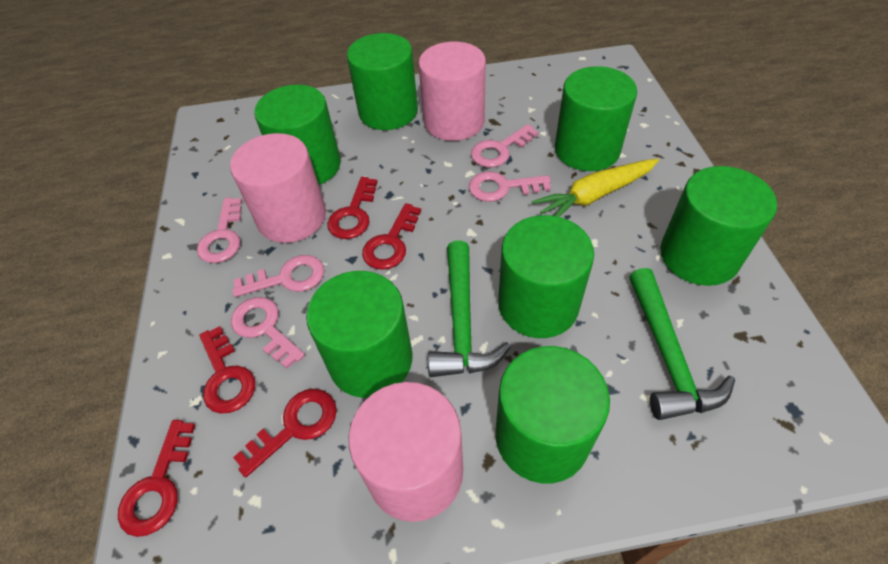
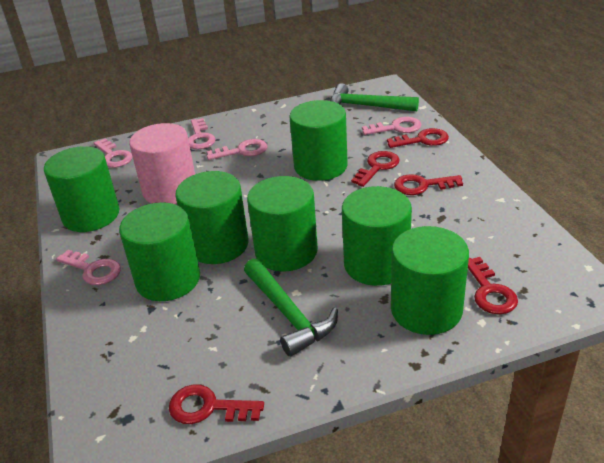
pink cylinder: 3 -> 1
yellow carrot: 1 -> 0

